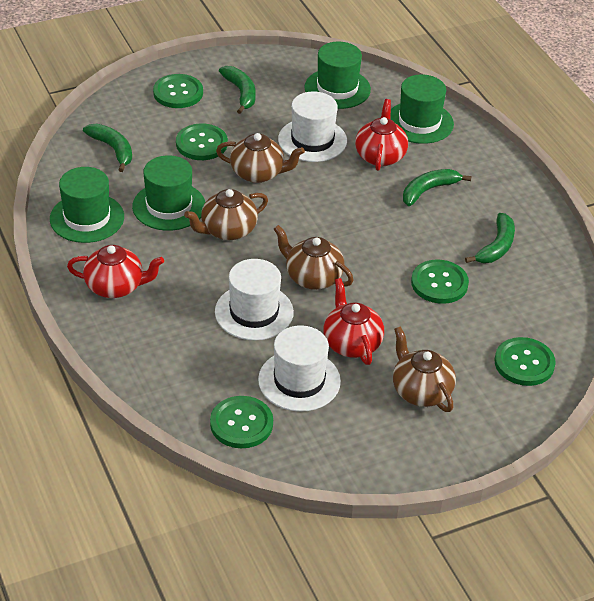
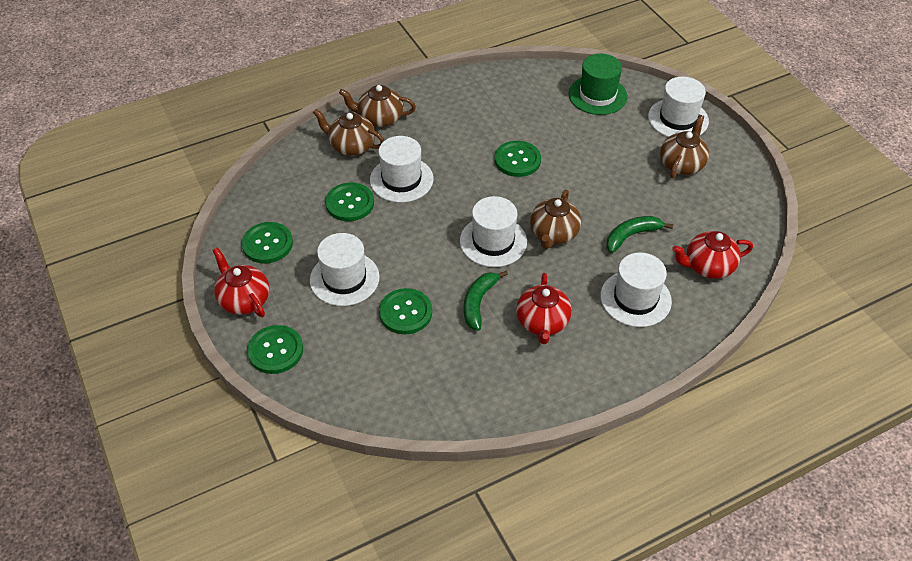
green banana: 4 -> 2
green hat: 4 -> 1
white hat: 3 -> 5

